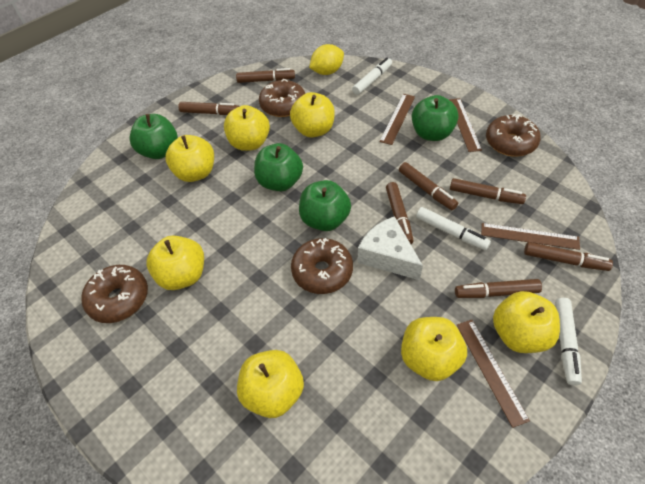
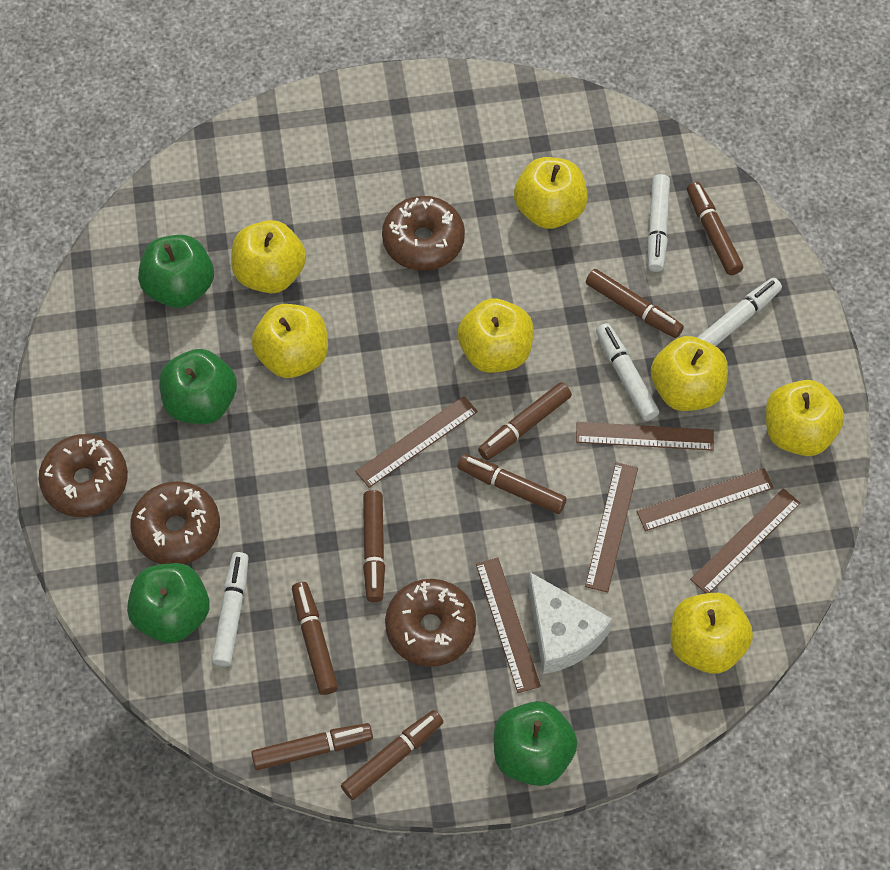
brown marker: 7 -> 8
brown ruler: 4 -> 6
white marker: 3 -> 4
yellow lemon: 1 -> 0

